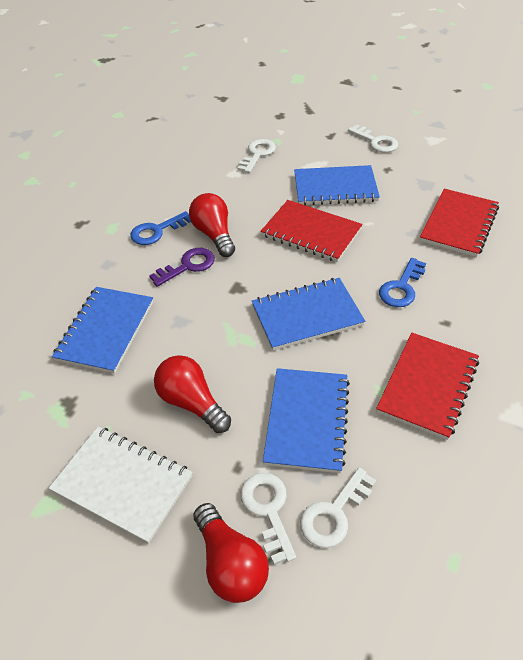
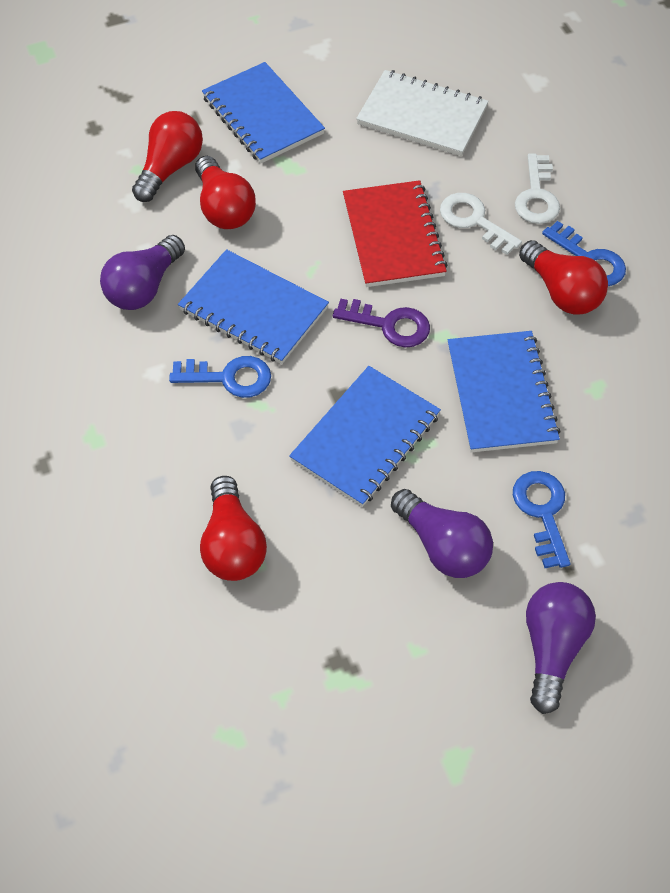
blue key: 2 -> 3
purple light bulb: 0 -> 3
red light bulb: 3 -> 4
red notebook: 3 -> 1
white key: 4 -> 2

